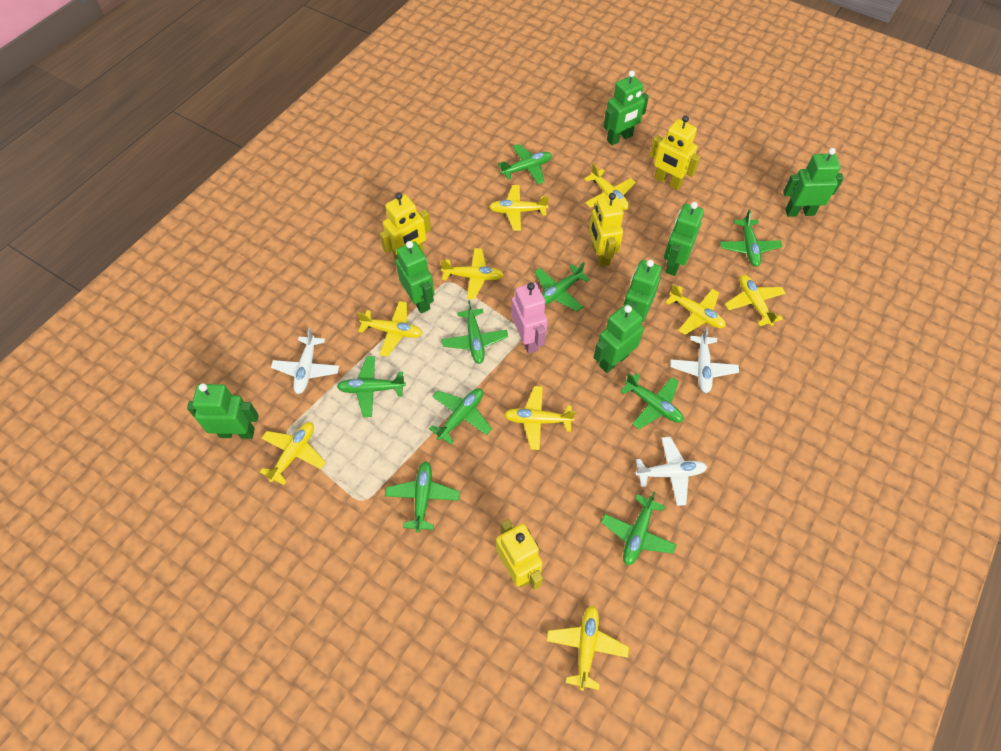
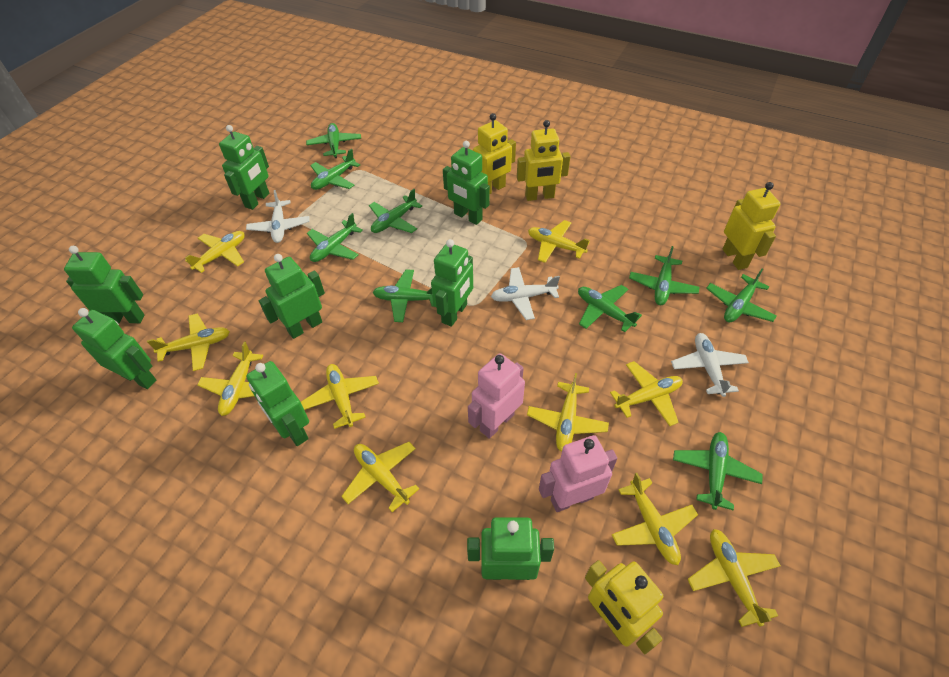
green robot: 7 -> 8
pink robot: 1 -> 2
yellow plane: 9 -> 10

